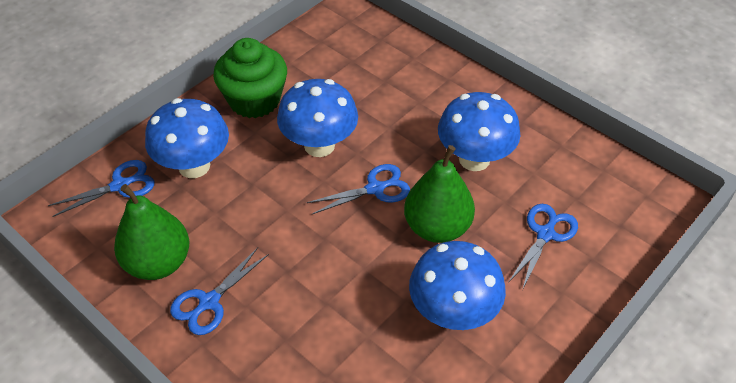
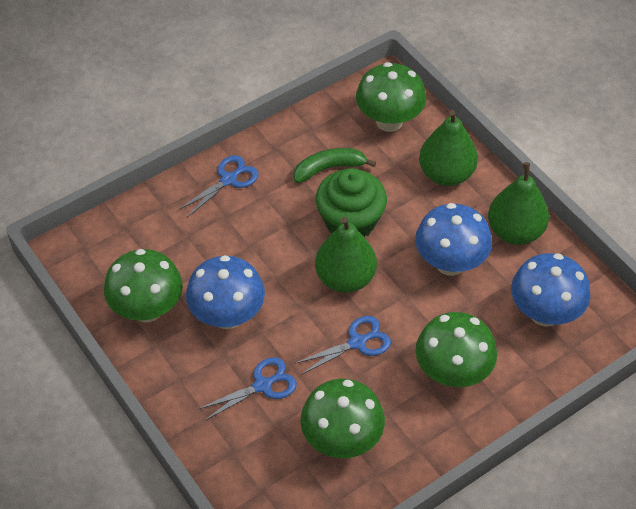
blue mushroom: 4 -> 3
blue scissors: 4 -> 3
green banana: 0 -> 1
green mushroom: 0 -> 4
green pear: 2 -> 3

